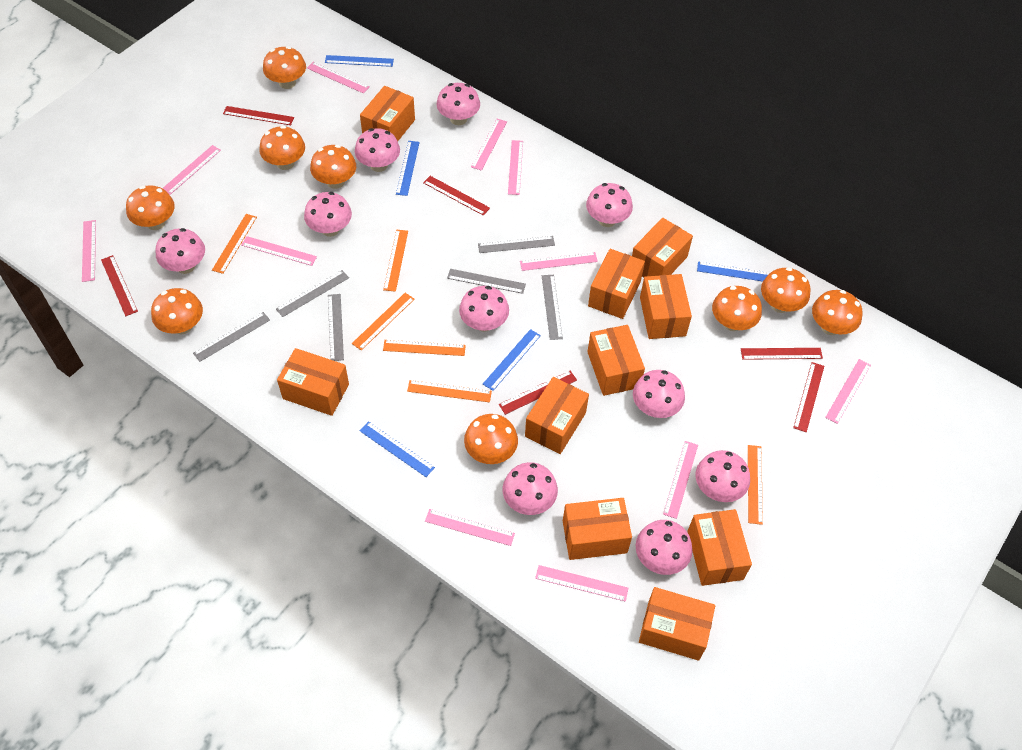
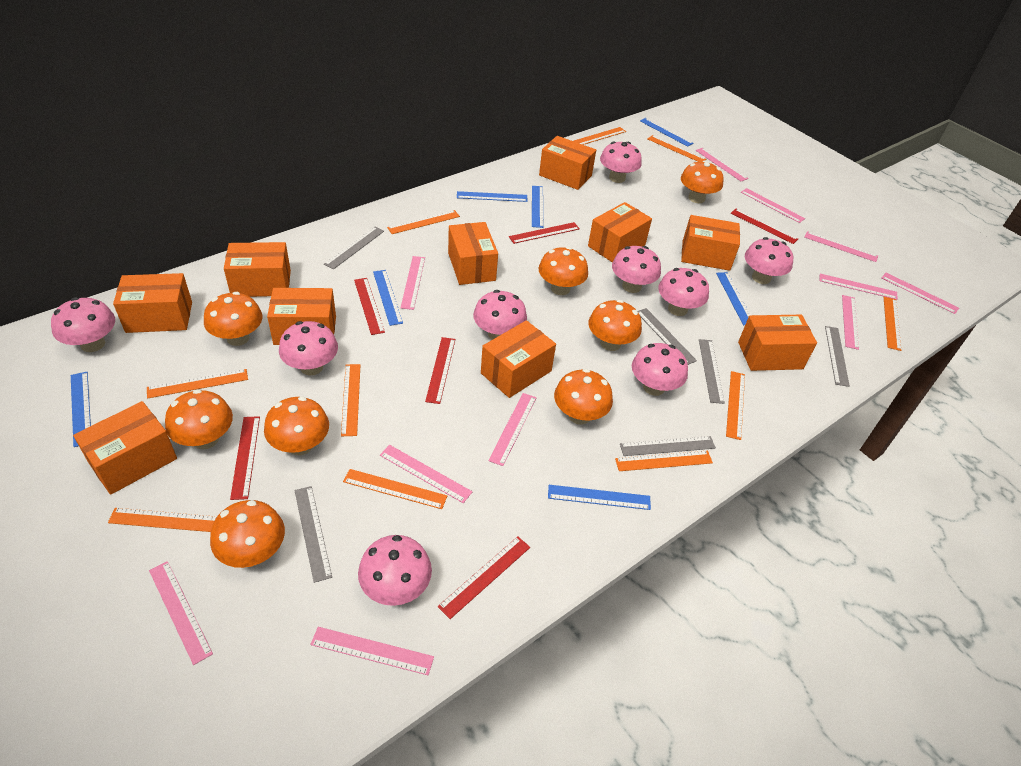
blue ruler: 5 -> 7
orange mushroom: 9 -> 8
orange ruler: 6 -> 10
pink mushroom: 10 -> 9

